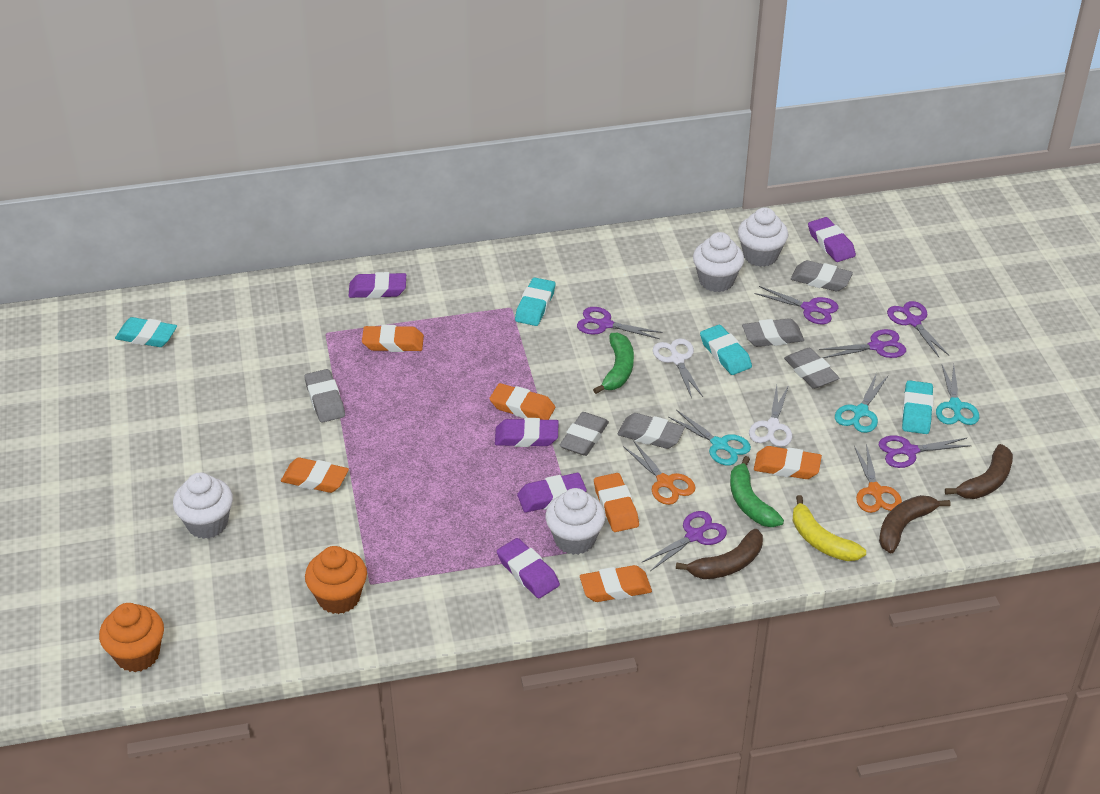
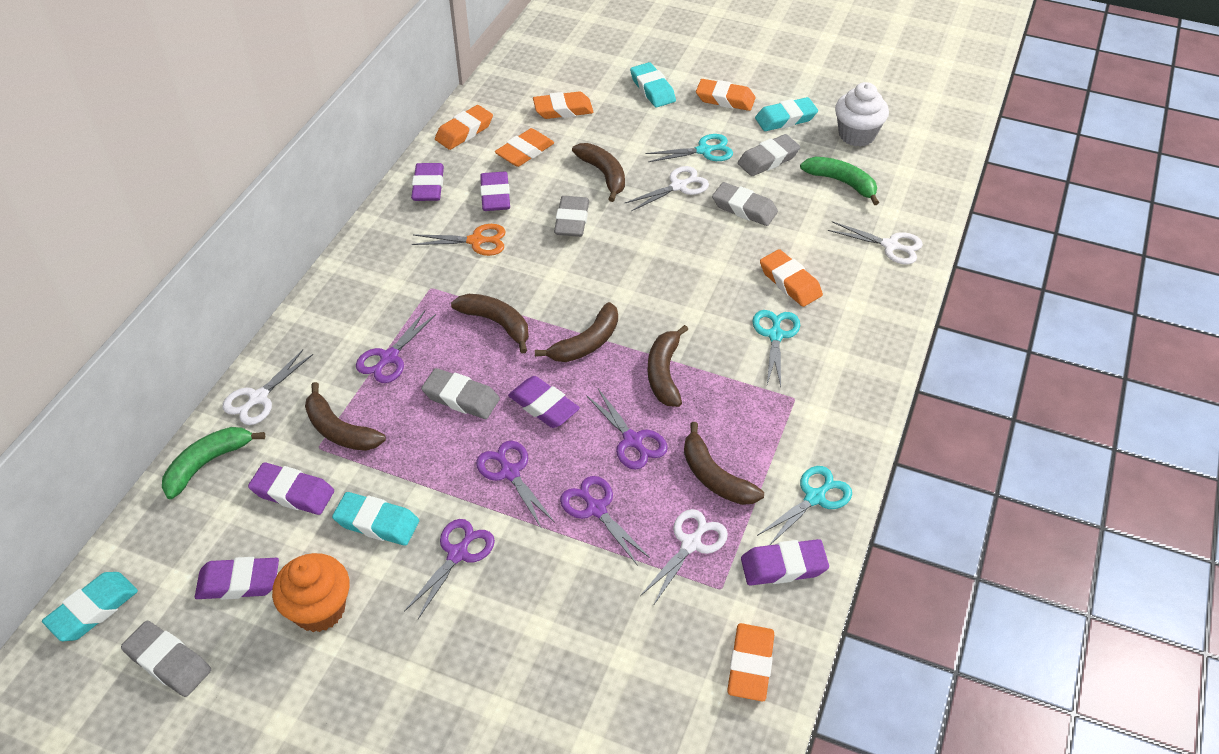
brown banana: 3 -> 6
grey eraser: 6 -> 5
orange cupcake: 2 -> 1
orange scissors: 2 -> 1
purple eraser: 5 -> 6
purple scissors: 6 -> 5
white cupcake: 4 -> 1
white scissors: 2 -> 4
yellow banana: 1 -> 0

